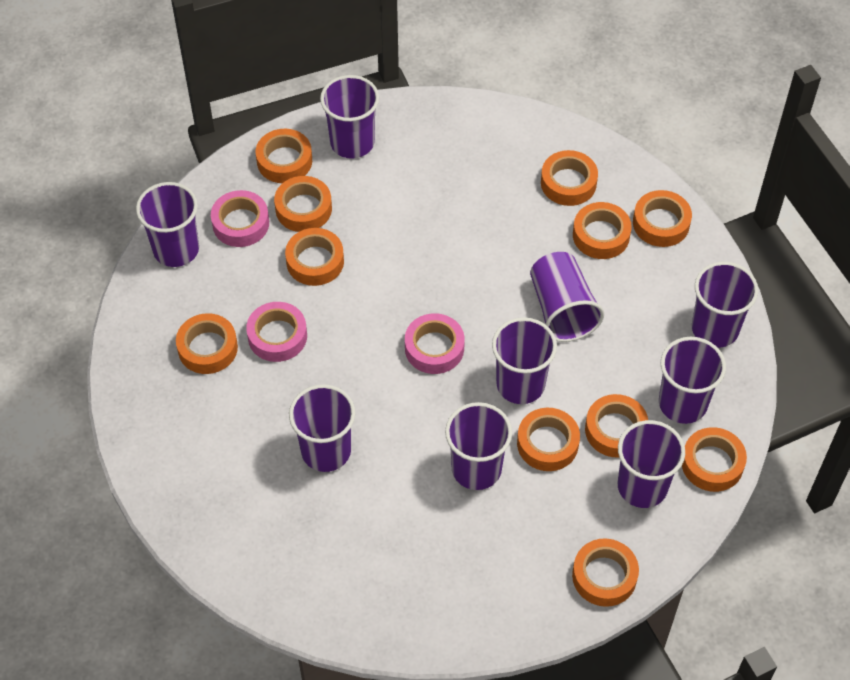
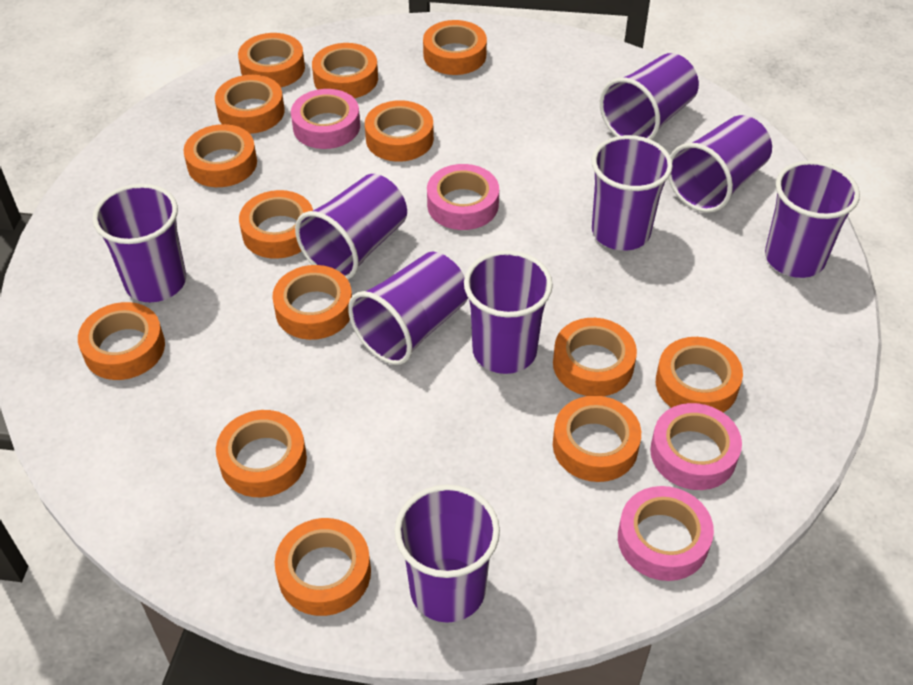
orange tape: 11 -> 14
pink tape: 3 -> 4

